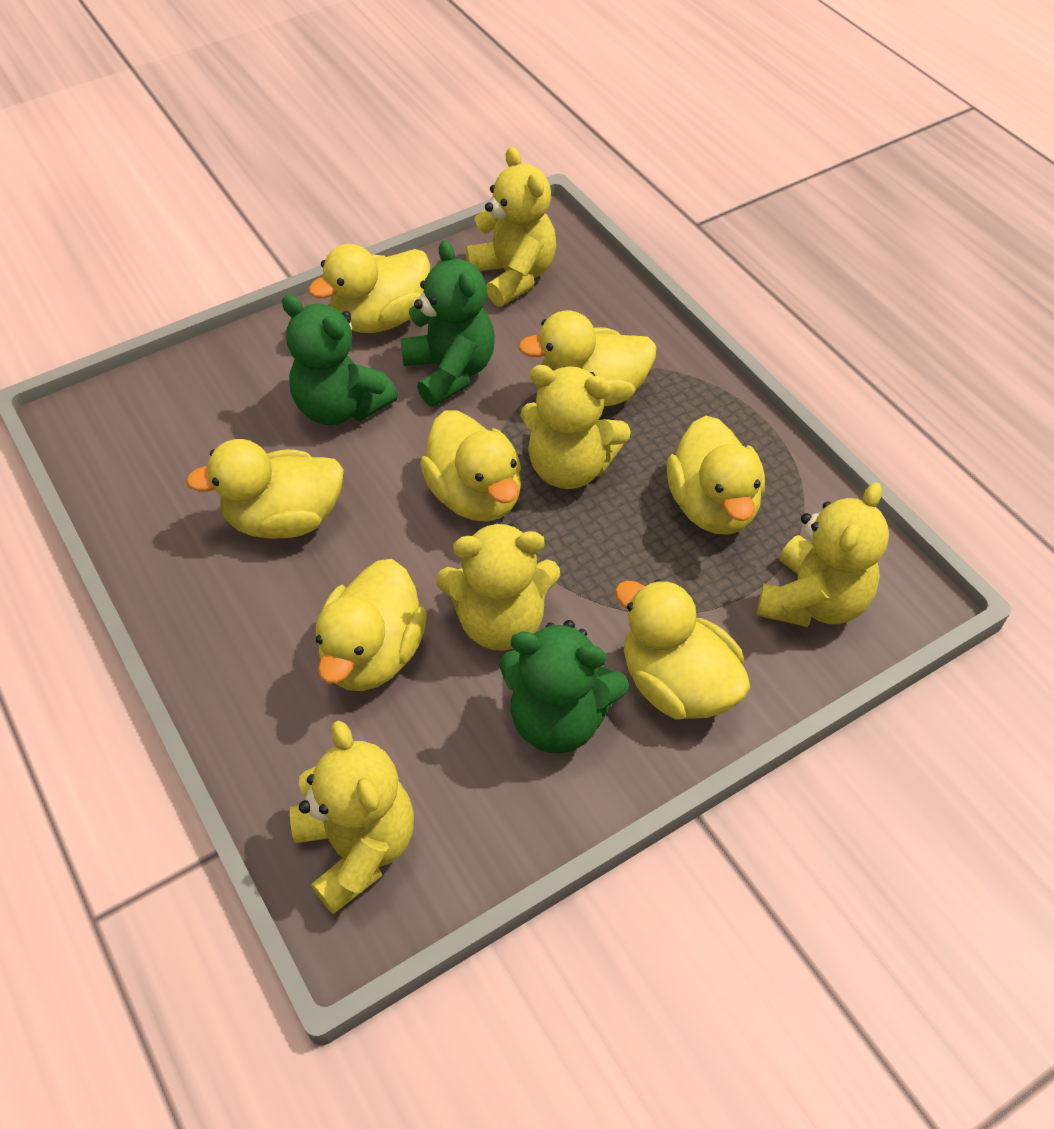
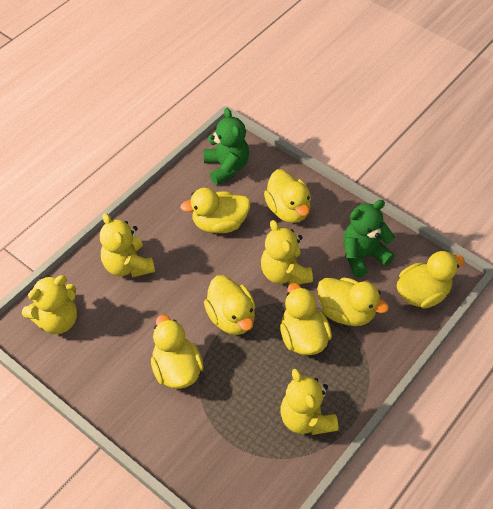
green teddy bear: 3 -> 2
yellow teddy bear: 5 -> 4

